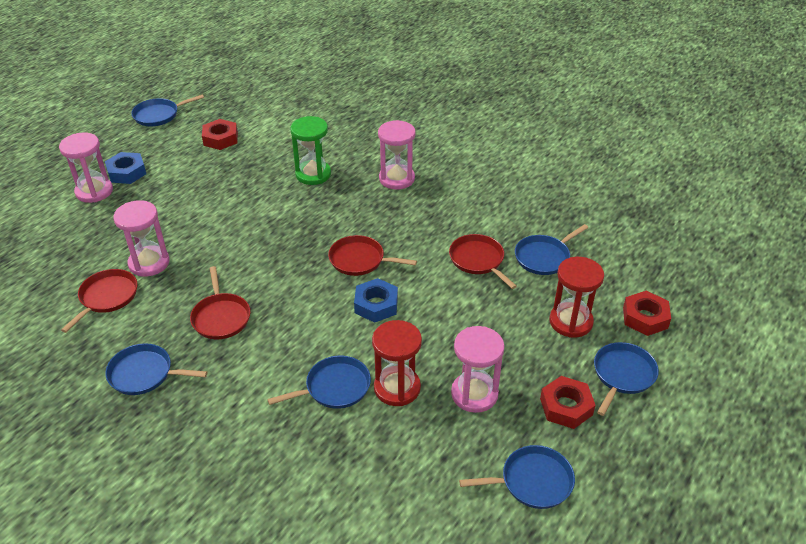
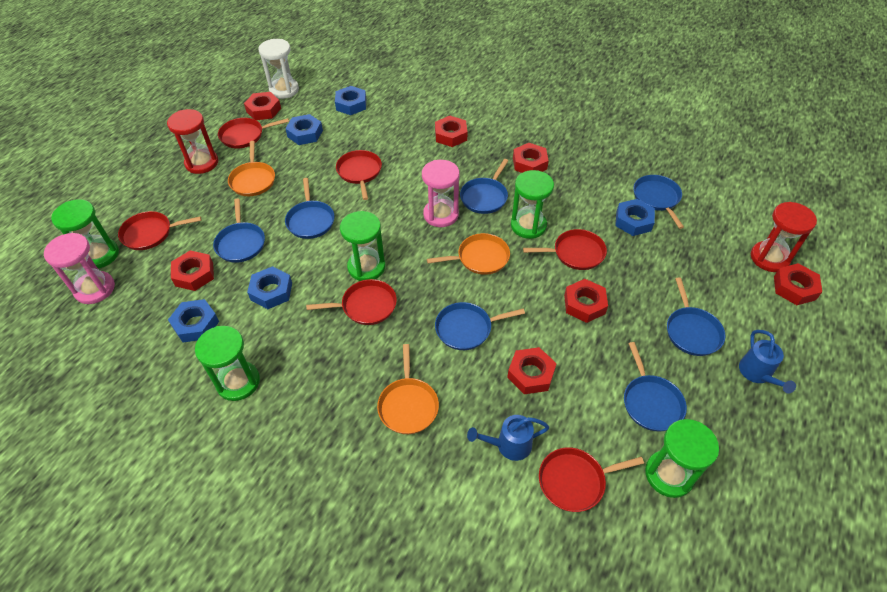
blue nut: 2 -> 5
blue pan: 6 -> 7
blue watering can: 0 -> 2
green hourglass: 1 -> 5
orange pan: 0 -> 3
pink hourglass: 4 -> 2
red nut: 3 -> 7
red pan: 4 -> 6
white hourglass: 0 -> 1

